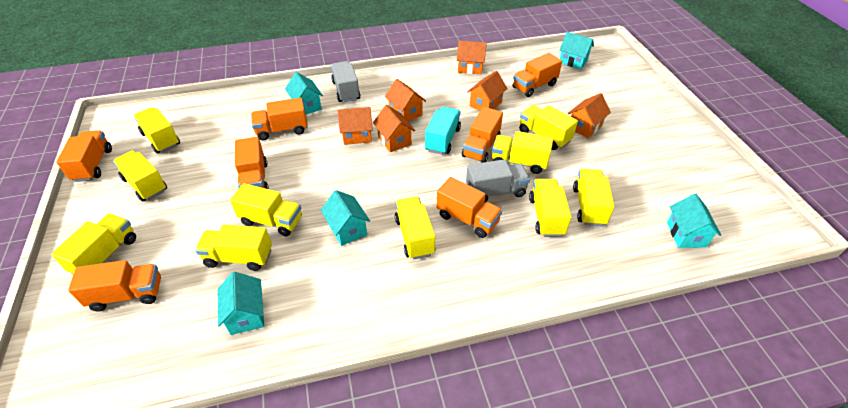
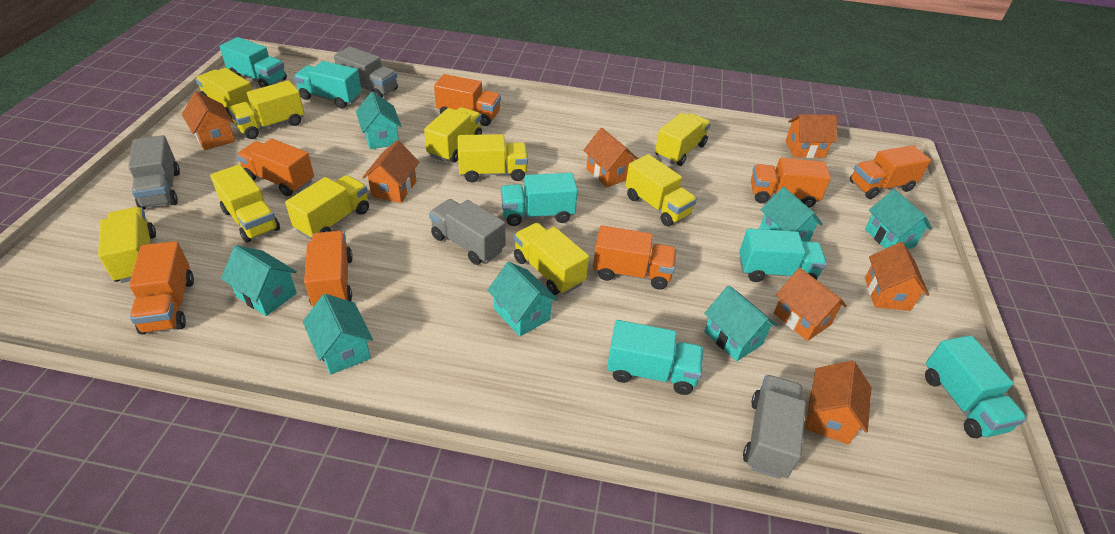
grey truck: 2 -> 4
orange house: 6 -> 7
turquoise house: 5 -> 7
turquoise truck: 1 -> 6

